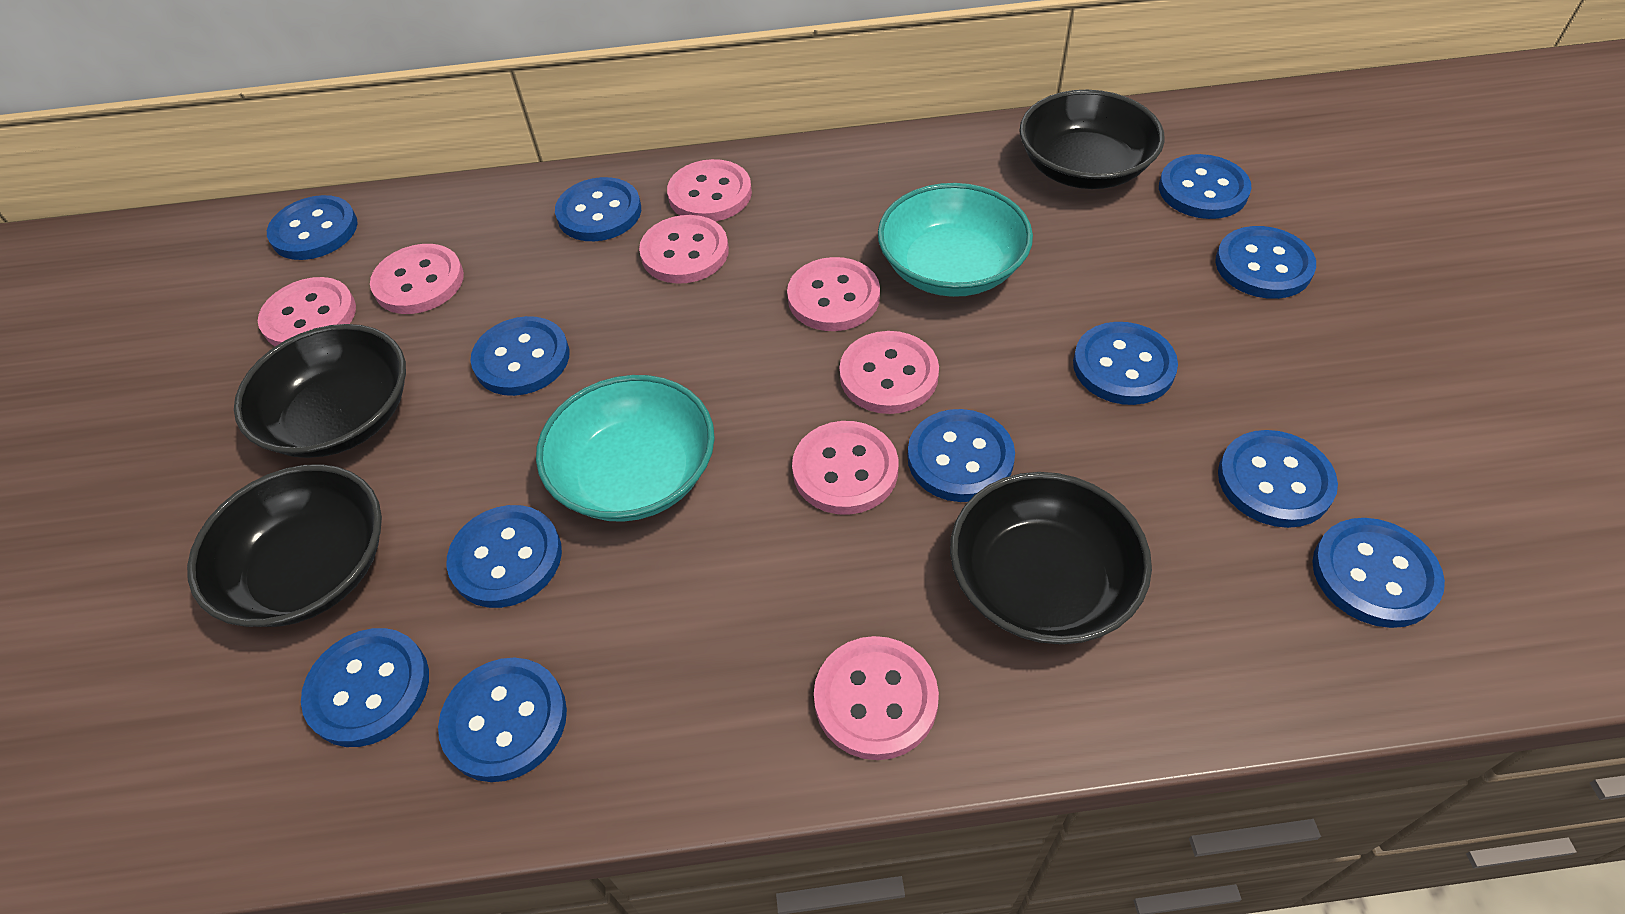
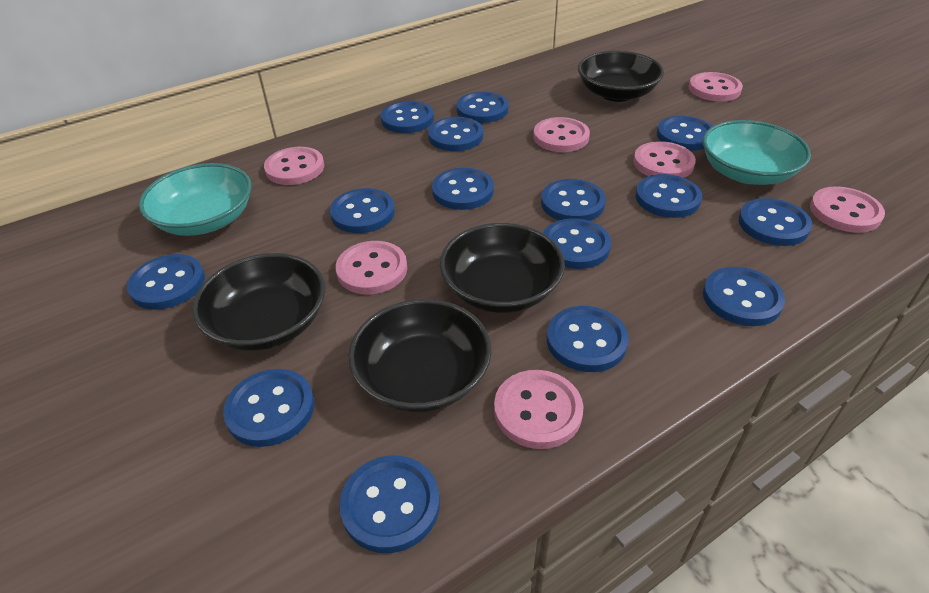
blue button: 12 -> 15
pink button: 8 -> 7

